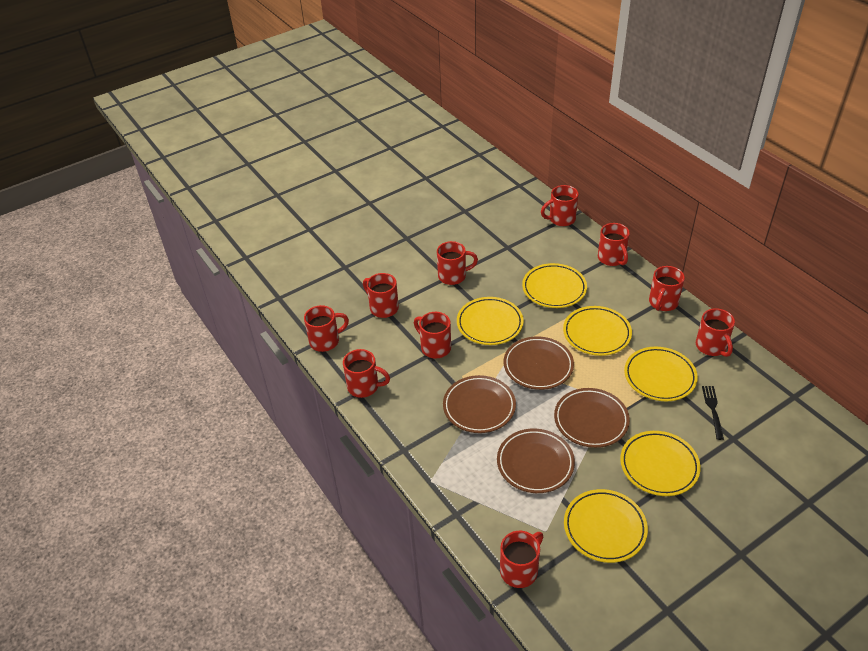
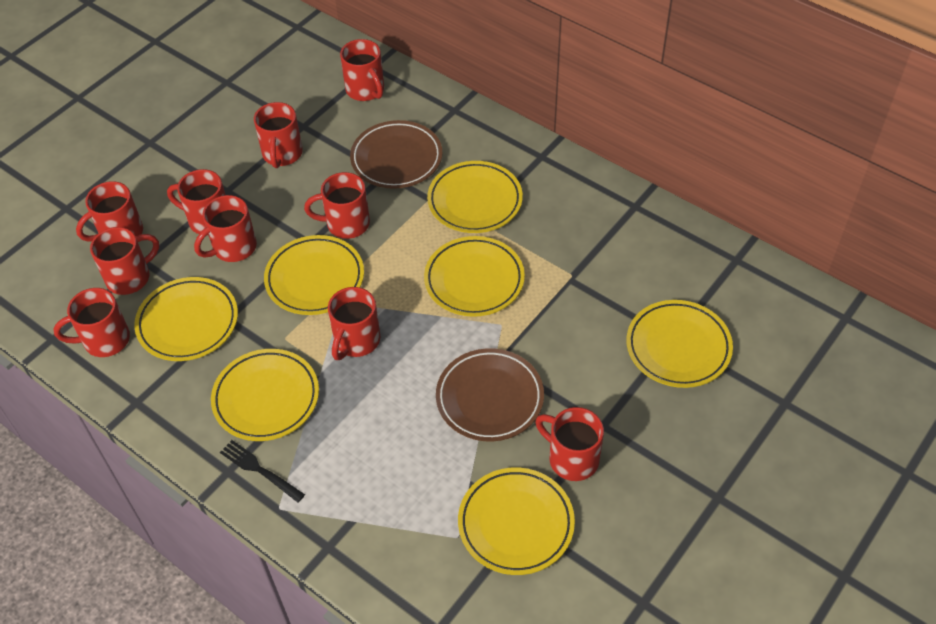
brown plate: 4 -> 2
yellow plate: 6 -> 7

